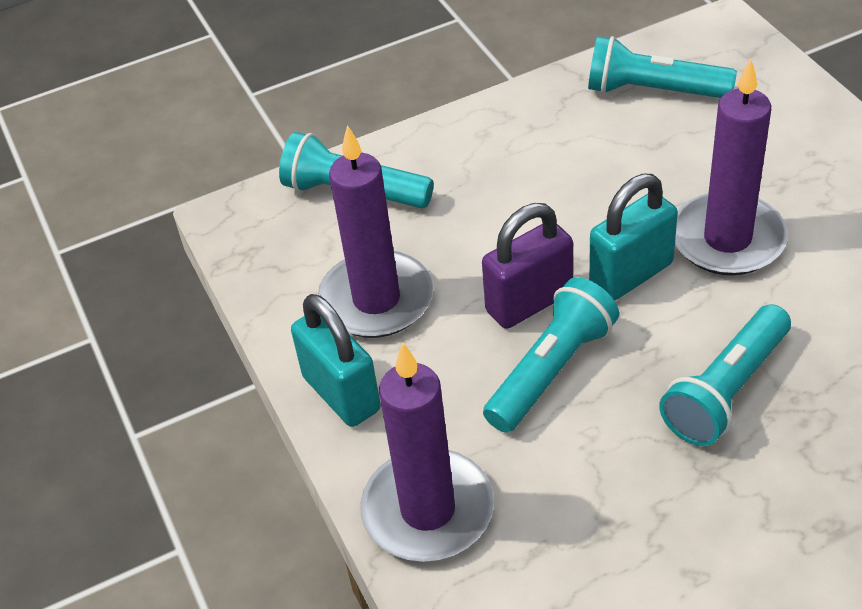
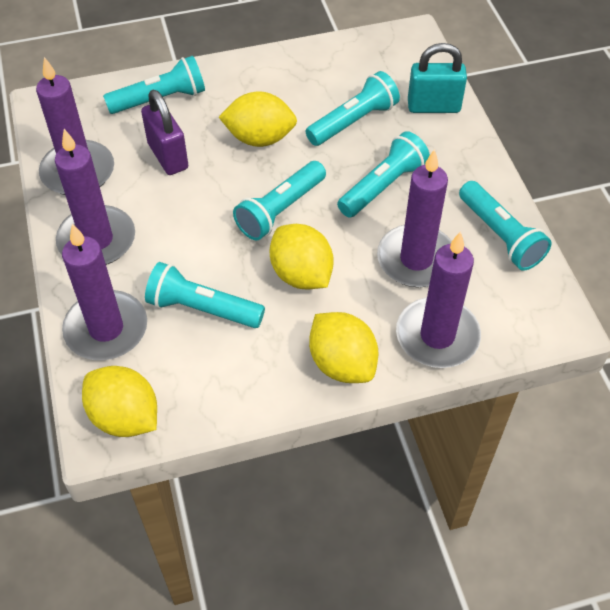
purple candle: 3 -> 5
turquoise flashlight: 4 -> 6
turquoise padlock: 2 -> 1
yellow lemon: 0 -> 4

